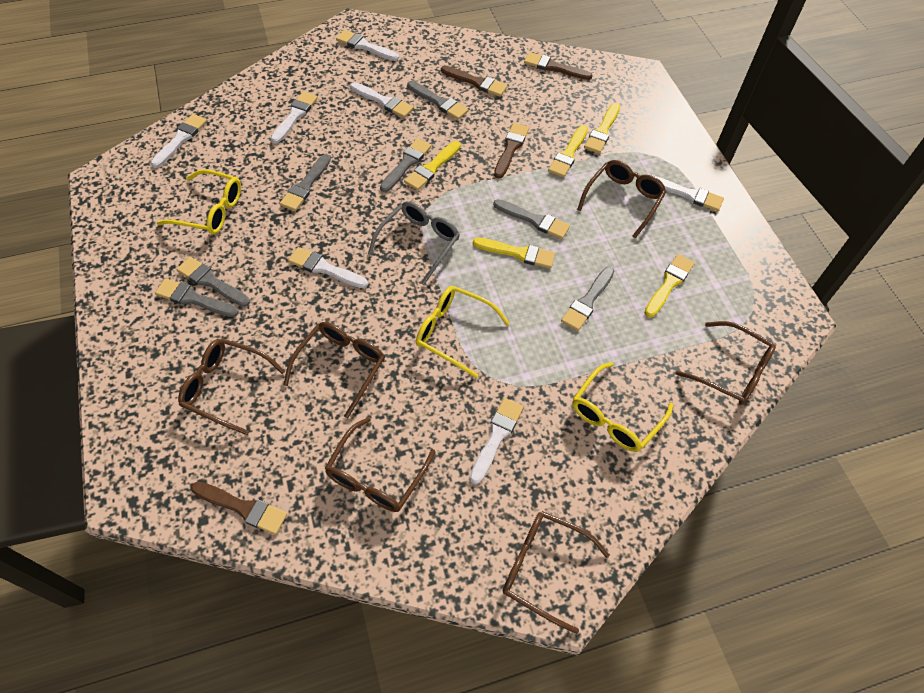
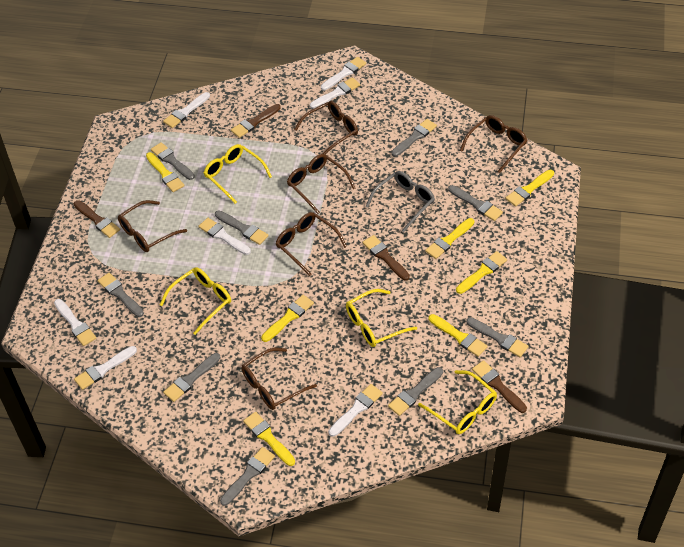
grey brush: 7 -> 9
yellow brush: 5 -> 7
yellow glasses: 3 -> 4

